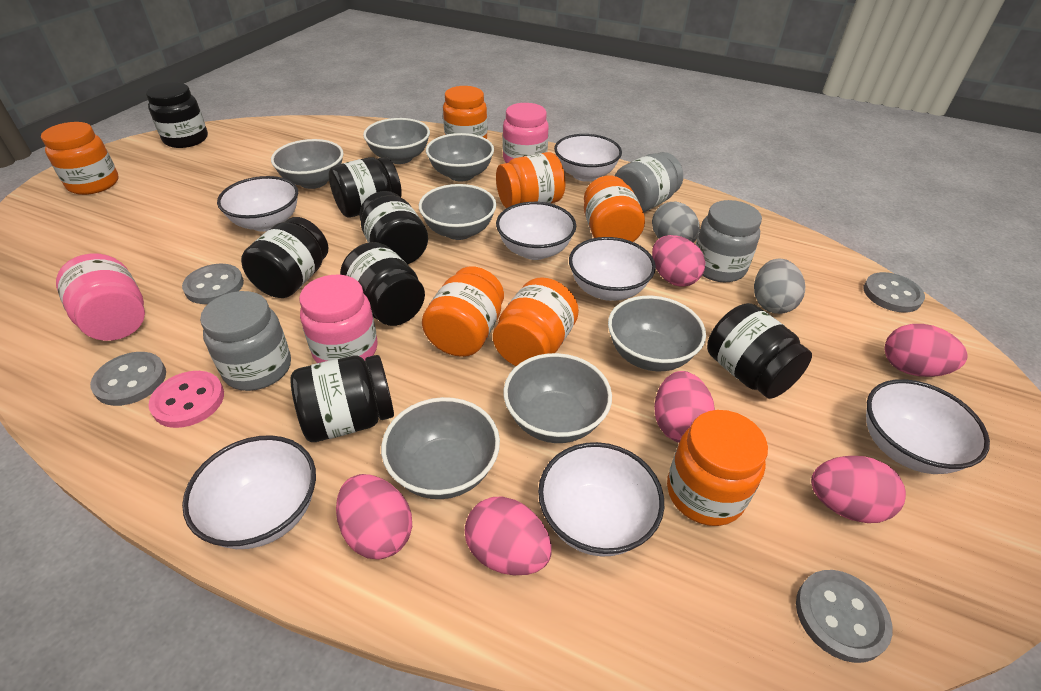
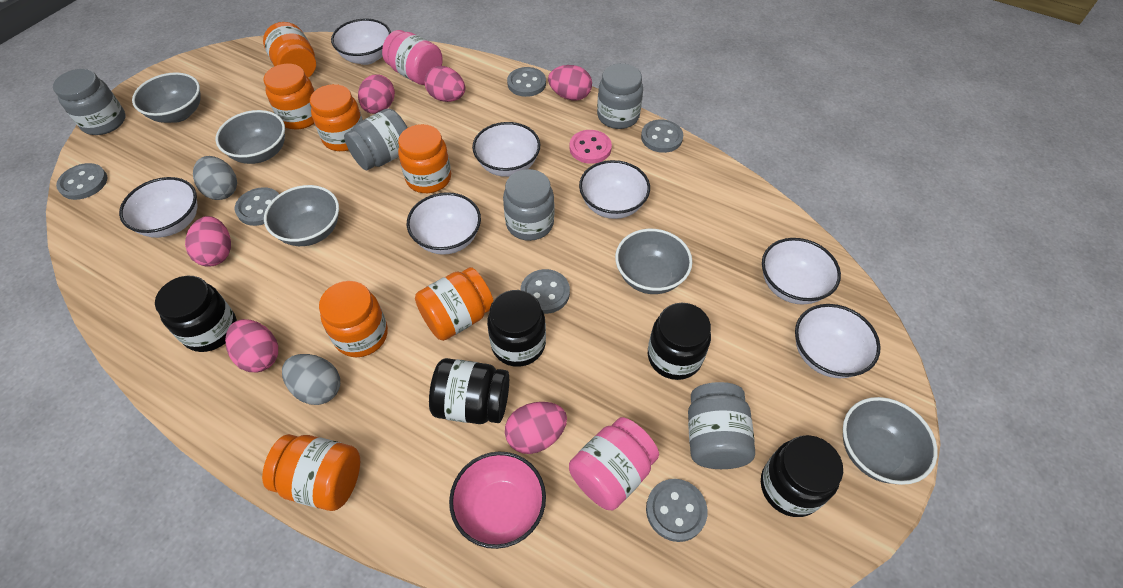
black jar: 7 -> 5
grey bowl: 7 -> 5
grey button: 4 -> 6
grey jar: 3 -> 5
pink bowl: 0 -> 1
pink jar: 3 -> 2

